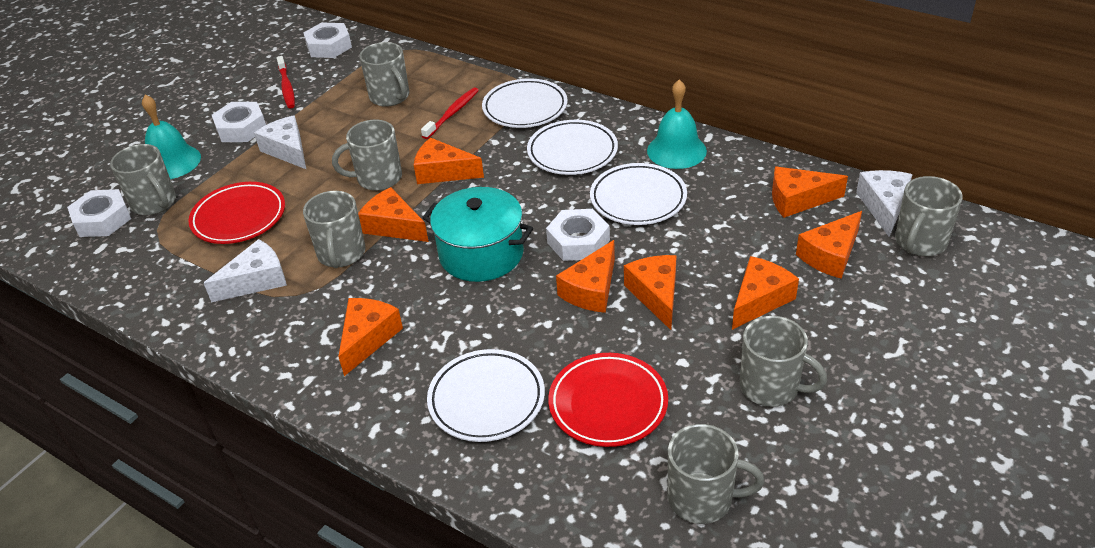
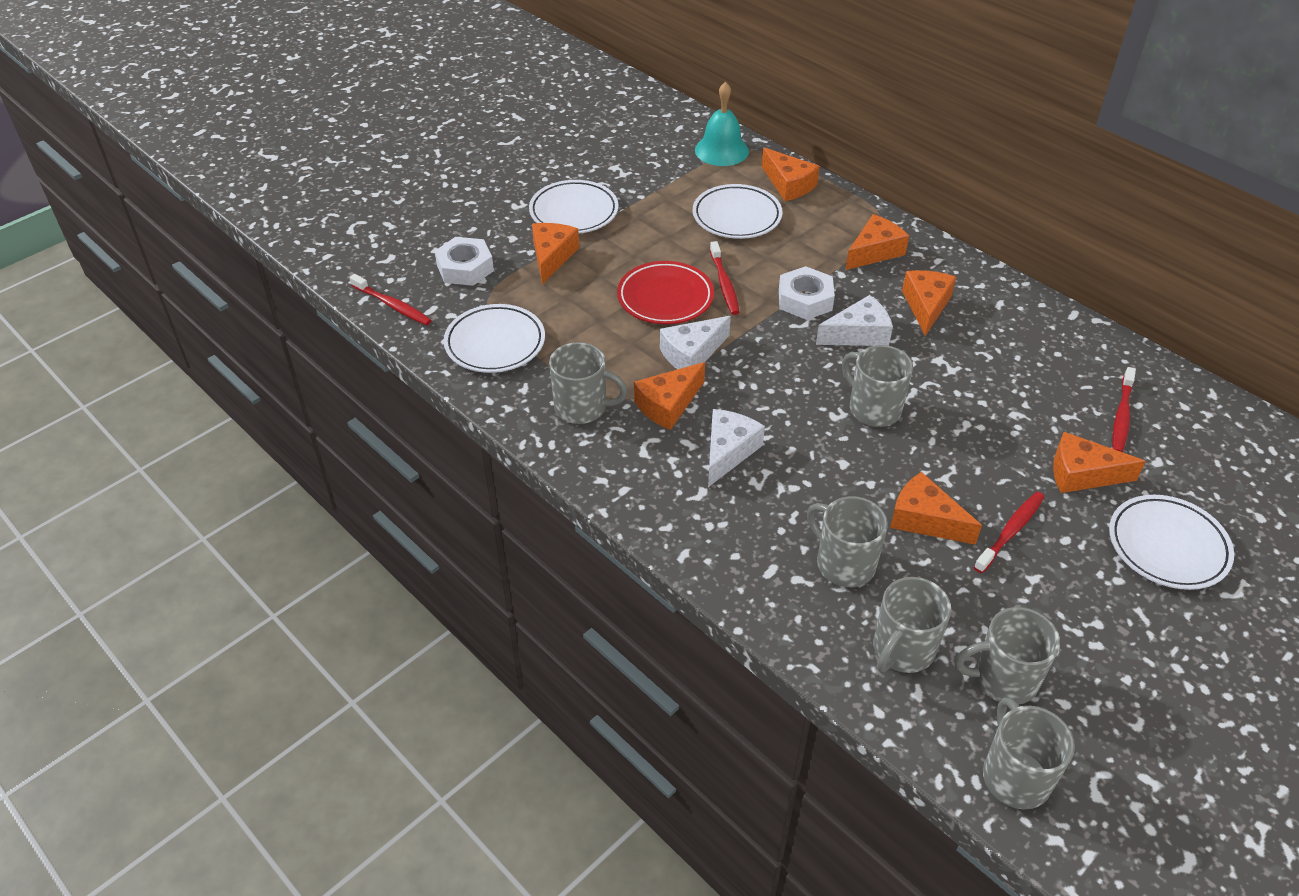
grey mug: 7 -> 6
orange cheese: 8 -> 7
red plate: 2 -> 1
red toothbrush: 2 -> 4
turquoise bell: 2 -> 1
turquoise pot: 1 -> 0
white nut: 4 -> 2

